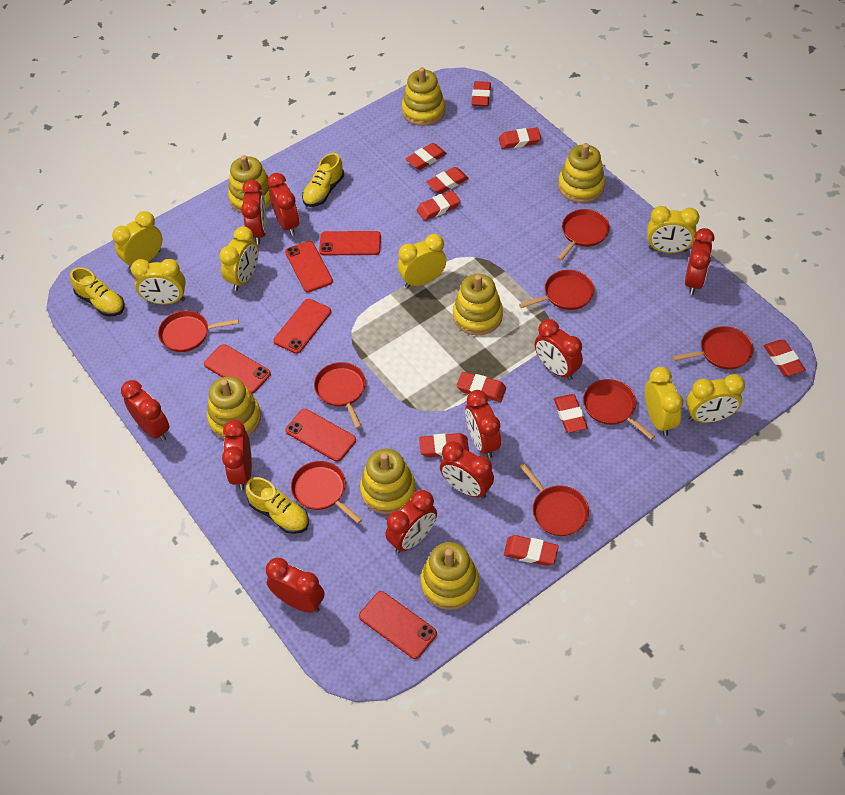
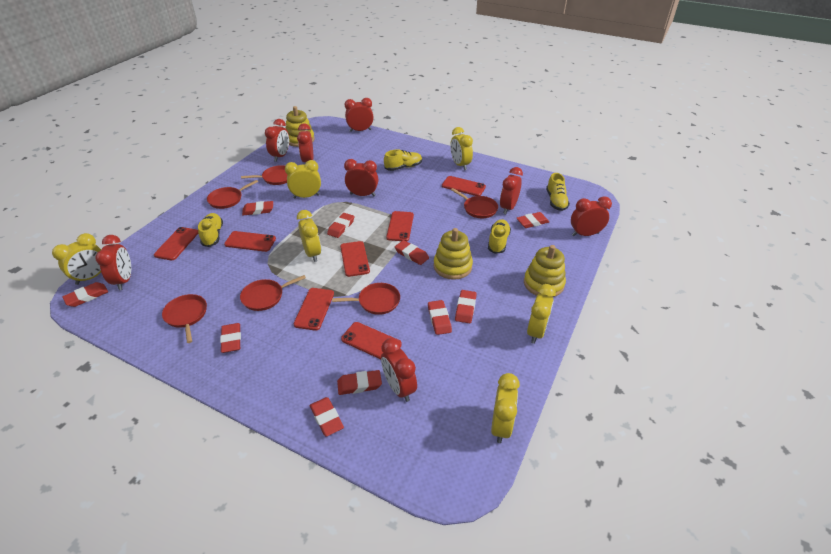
red clock: 10 -> 8
red pan: 8 -> 6
red phone: 6 -> 7
yellow clock: 7 -> 6
yellow shoe: 3 -> 4
yellow stacking toy: 7 -> 3

